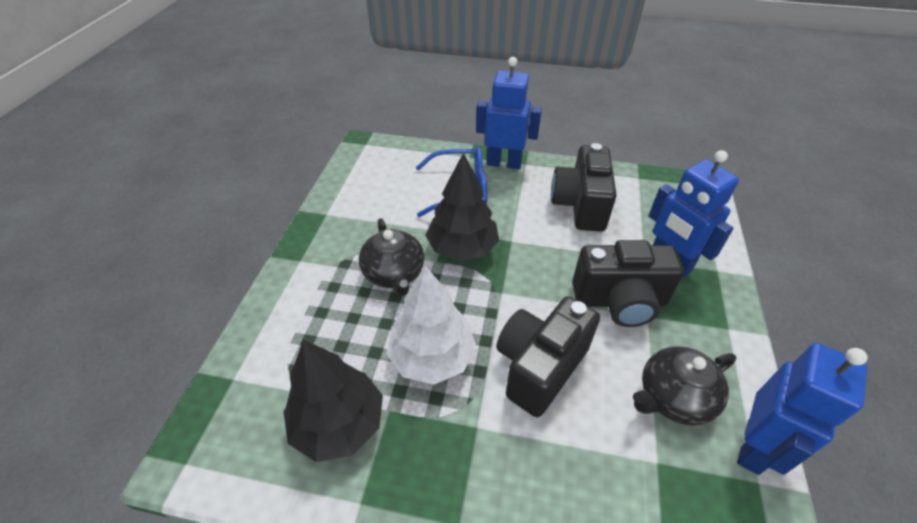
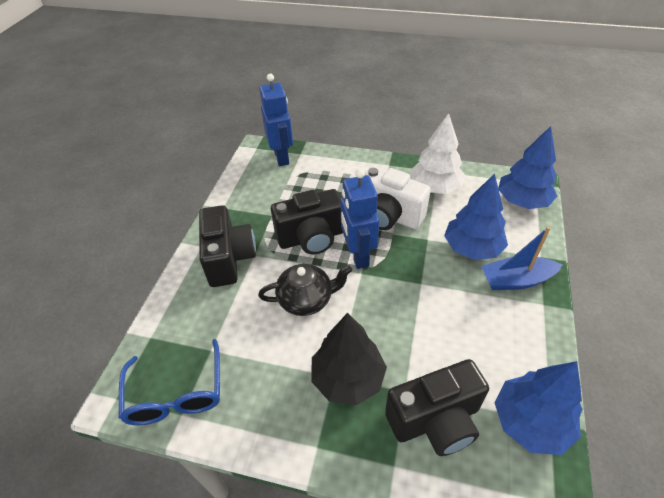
black teapot: 2 -> 1
black tree: 2 -> 1
blue boat: 0 -> 1
blue robot: 3 -> 2
blue tree: 0 -> 3
white camera: 0 -> 1

